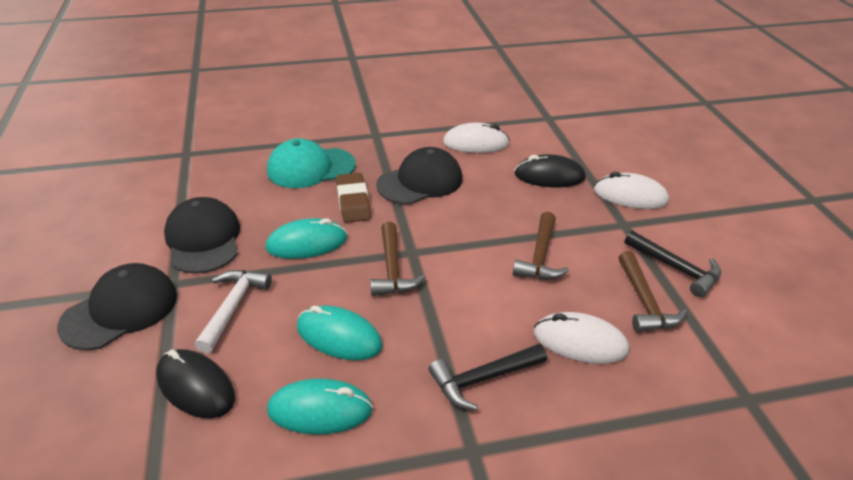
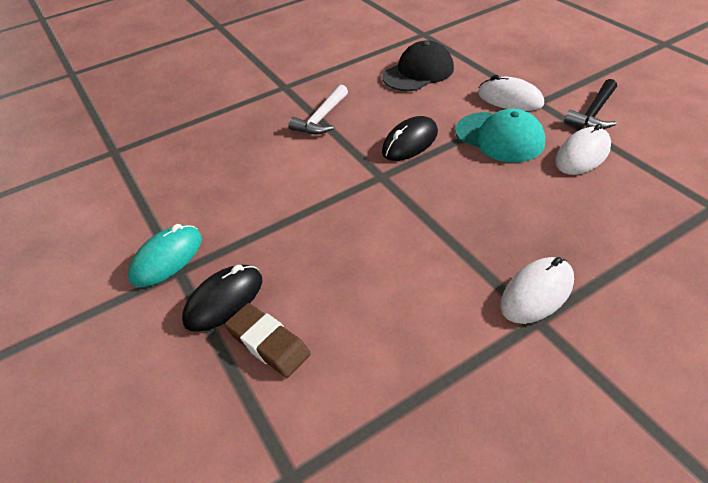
black cap: 3 -> 1
black hammer: 2 -> 1
brown hammer: 3 -> 0
turquoise mouse: 3 -> 1

